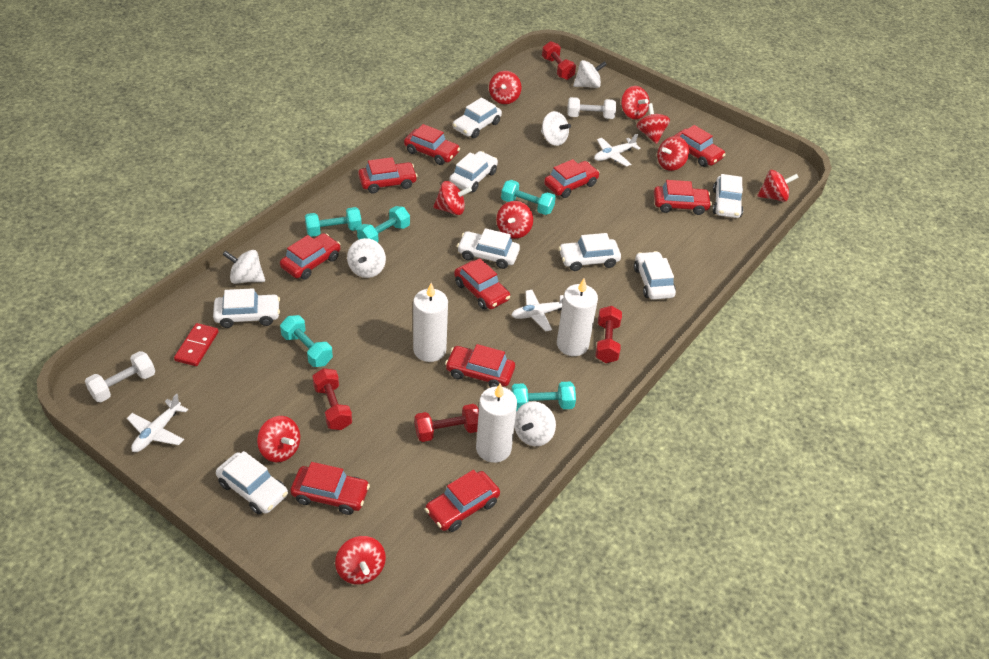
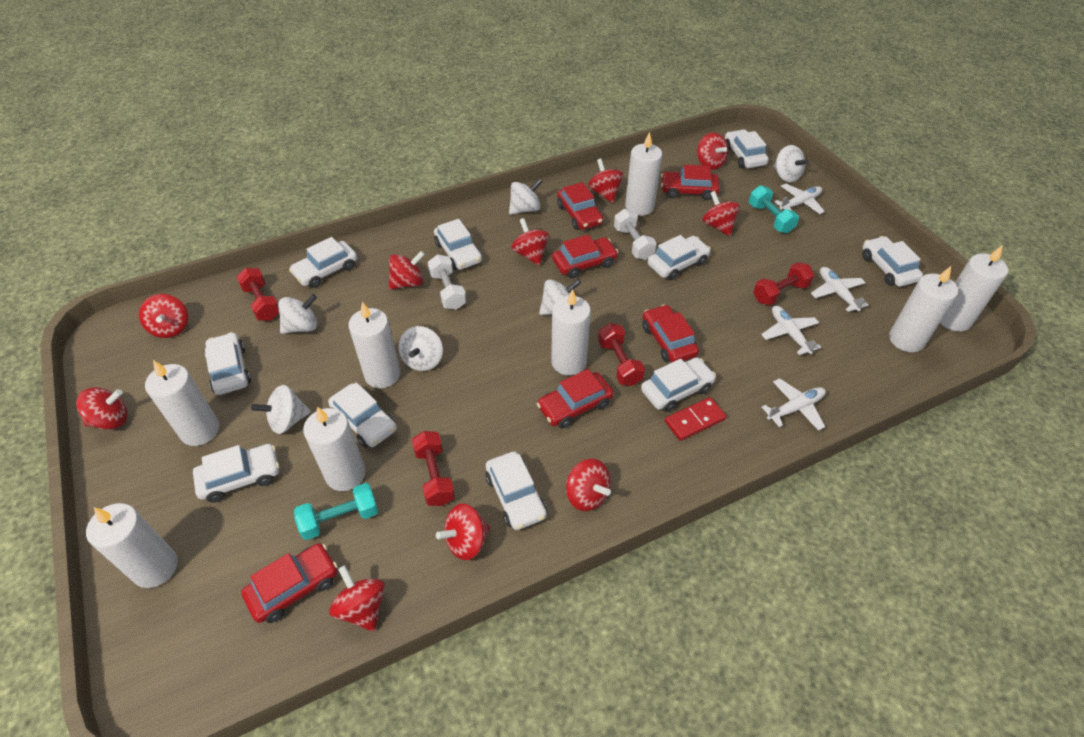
red car: 10 -> 6
red spinning top: 9 -> 10
turquoise dumbbell: 5 -> 2
white candle: 3 -> 8
white car: 8 -> 10
white plane: 3 -> 4
white spinning top: 5 -> 6

